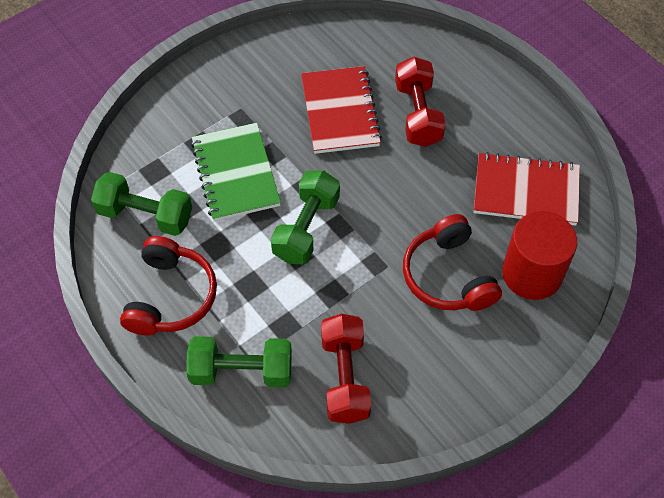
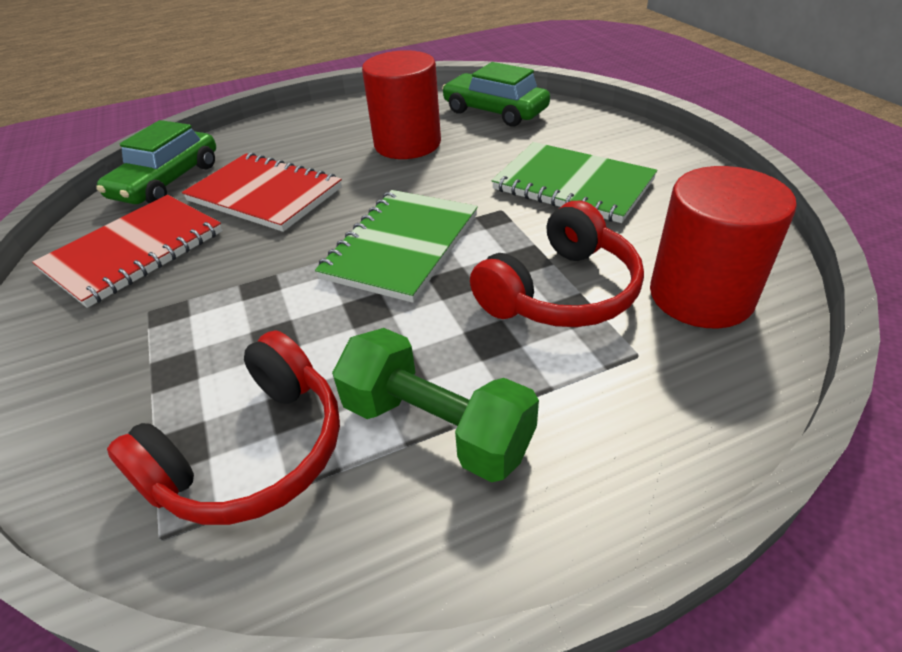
green car: 0 -> 2
green dumbbell: 3 -> 1
green notebook: 1 -> 2
red cylinder: 1 -> 2
red dumbbell: 2 -> 0

